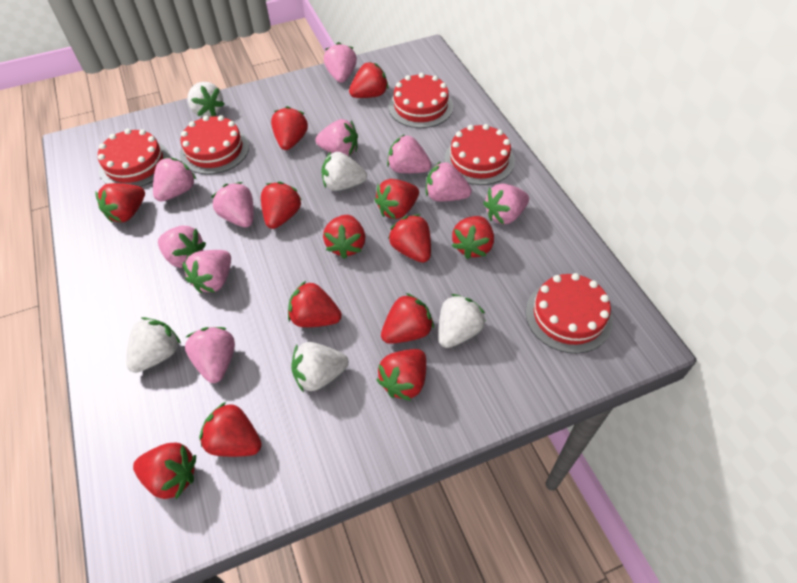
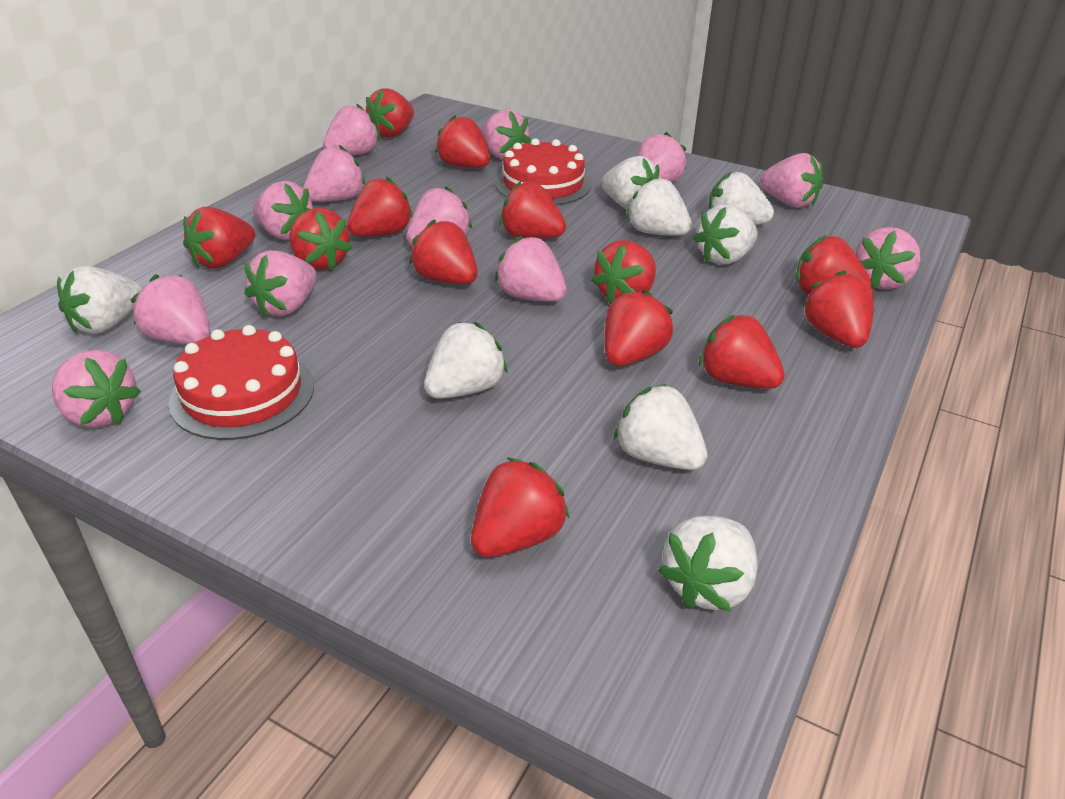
pink strawberry: 10 -> 12
red cake: 5 -> 2
white strawberry: 5 -> 8

